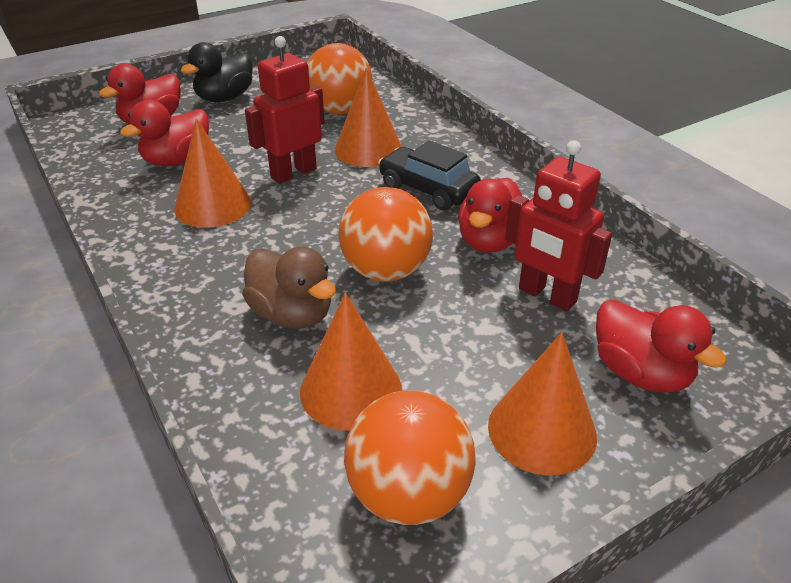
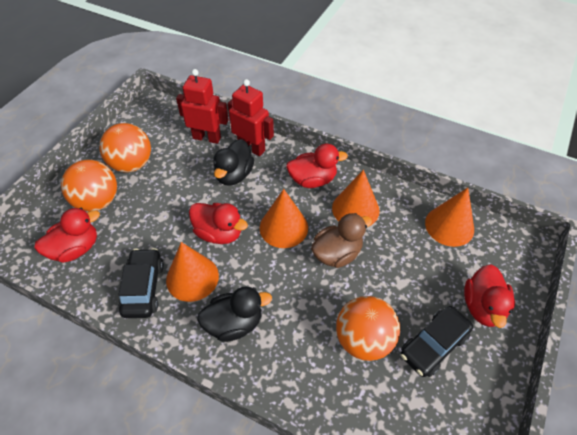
black car: 1 -> 2
black duck: 1 -> 2

